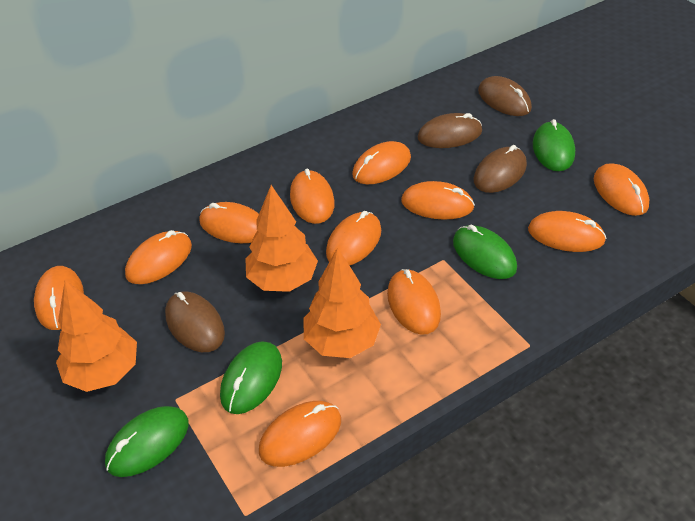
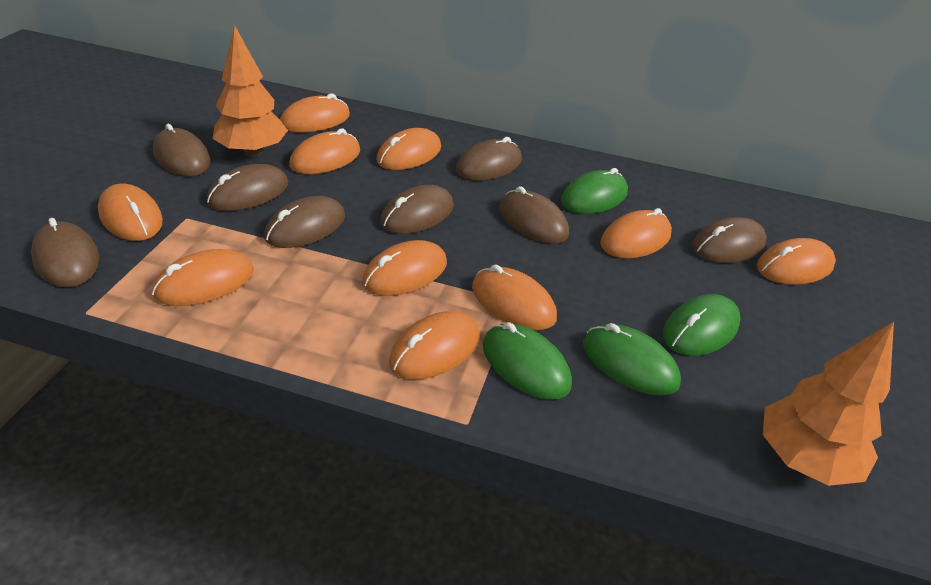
brown mouse: 4 -> 8
orange mouse: 11 -> 10
orange tree: 3 -> 2

